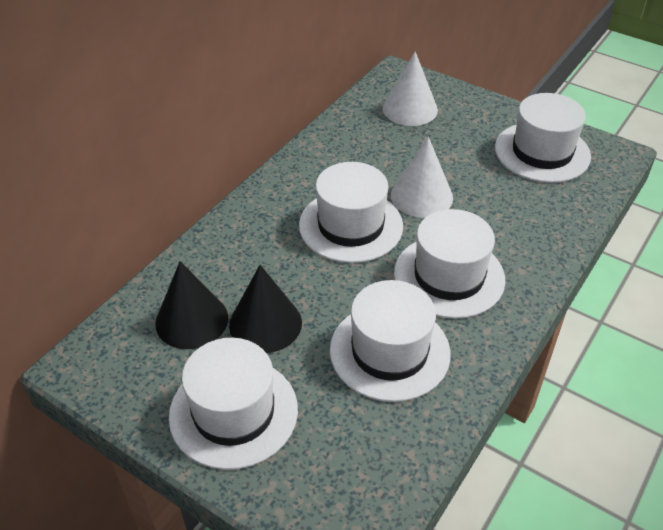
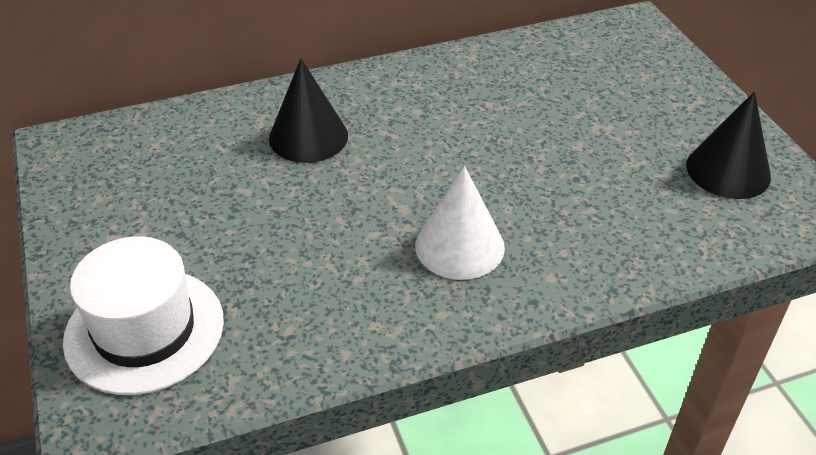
white cone: 2 -> 1
white hat: 5 -> 1

